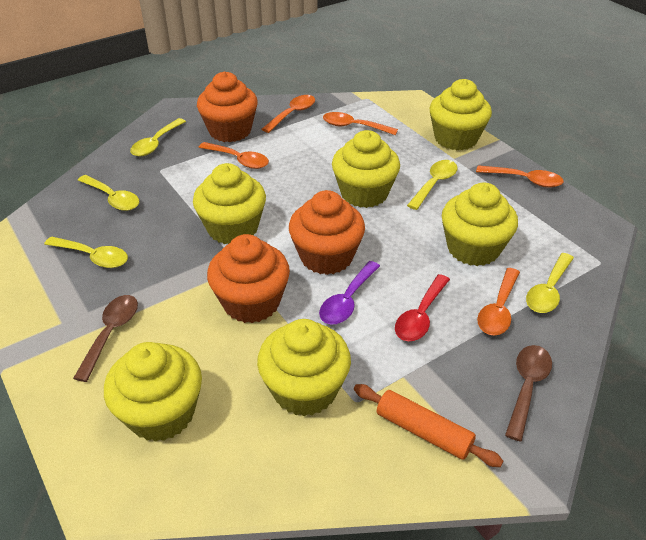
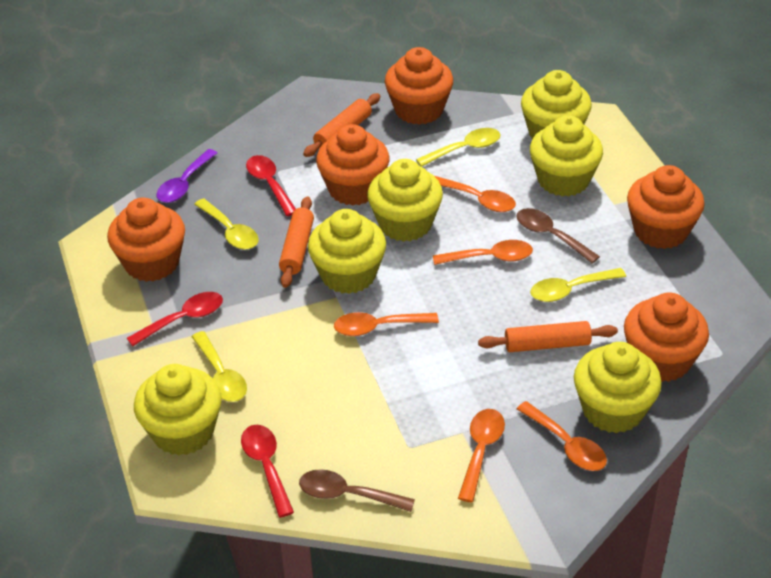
orange cupcake: 3 -> 5
orange rolling pin: 1 -> 3
red spoon: 1 -> 3
yellow spoon: 5 -> 4

